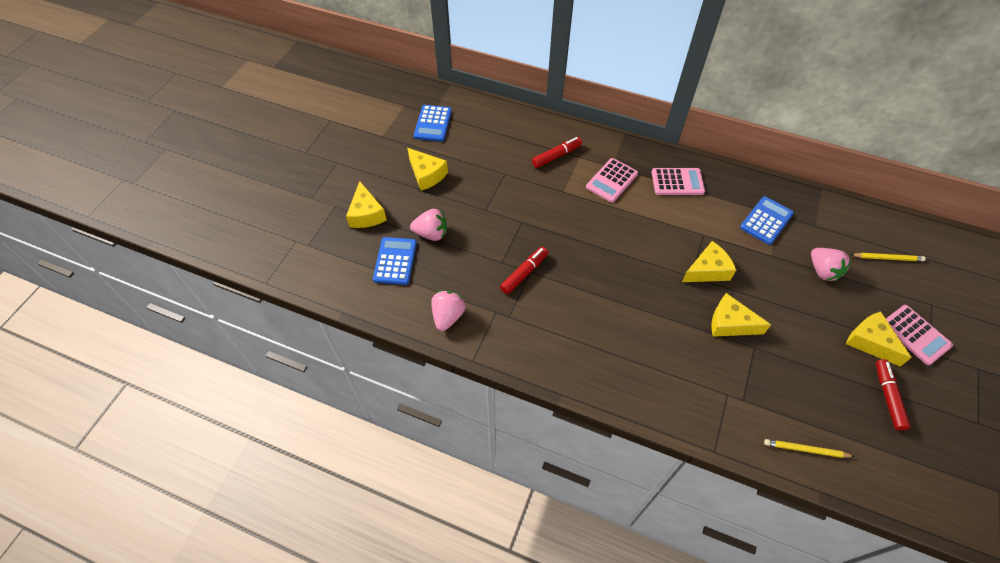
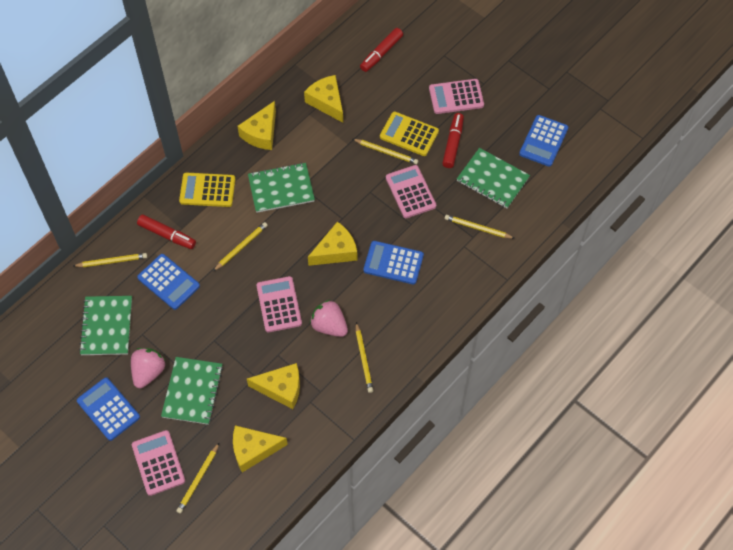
blue calculator: 3 -> 4
green notebook: 0 -> 4
pink calculator: 3 -> 4
pink strawberry: 3 -> 2
yellow calculator: 0 -> 2
yellow pencil: 2 -> 6

